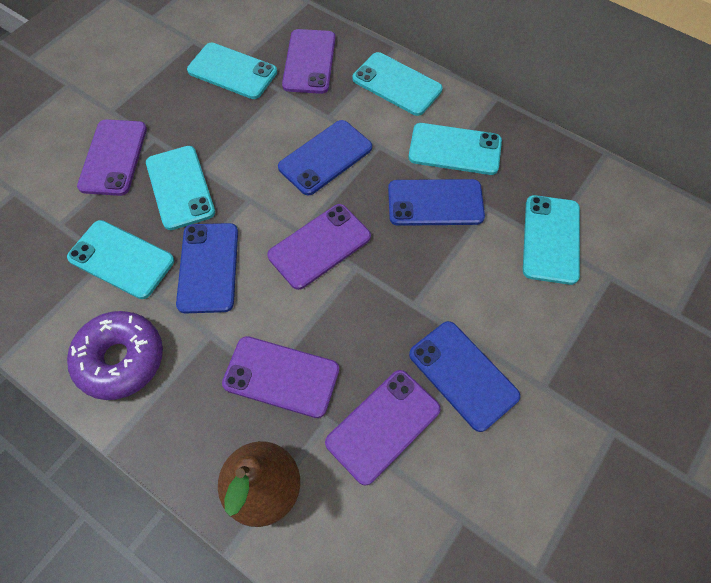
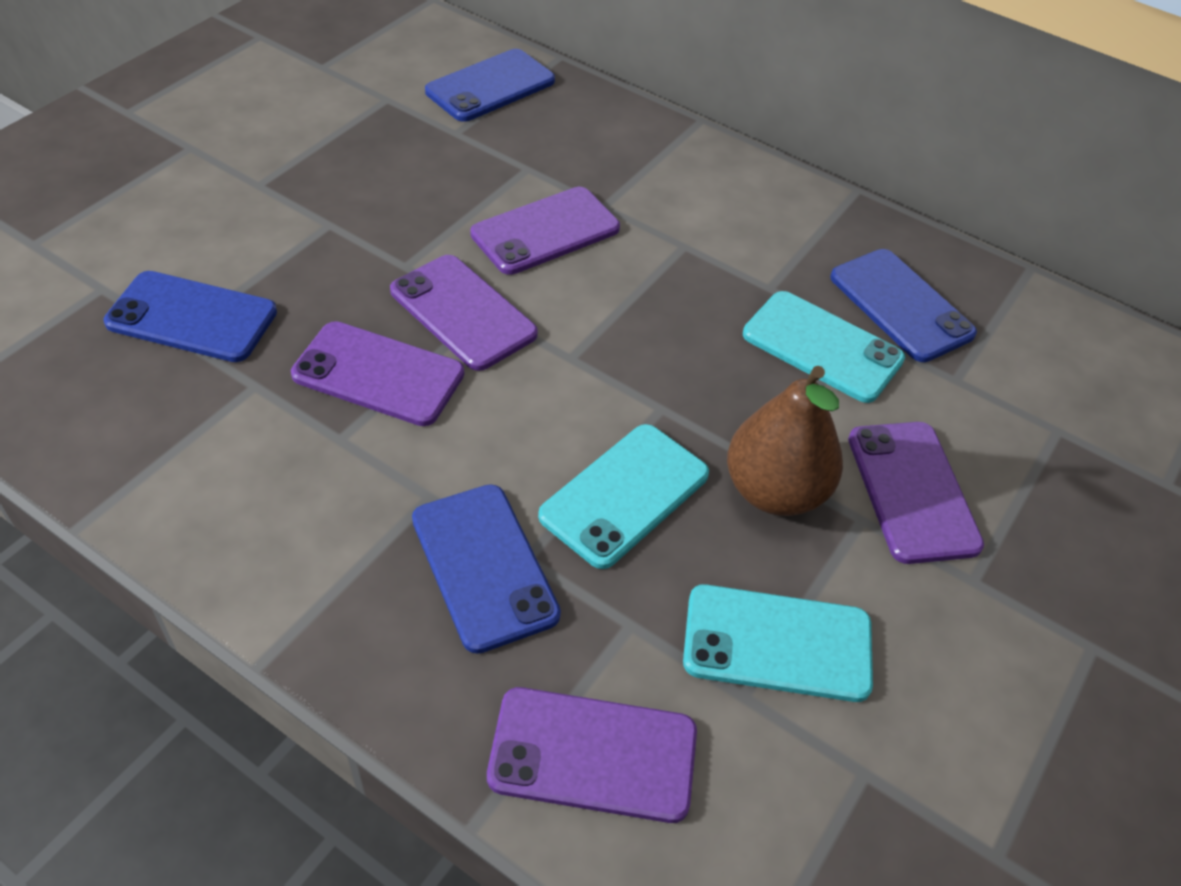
purple donut: 1 -> 0
turquoise phone: 6 -> 3

